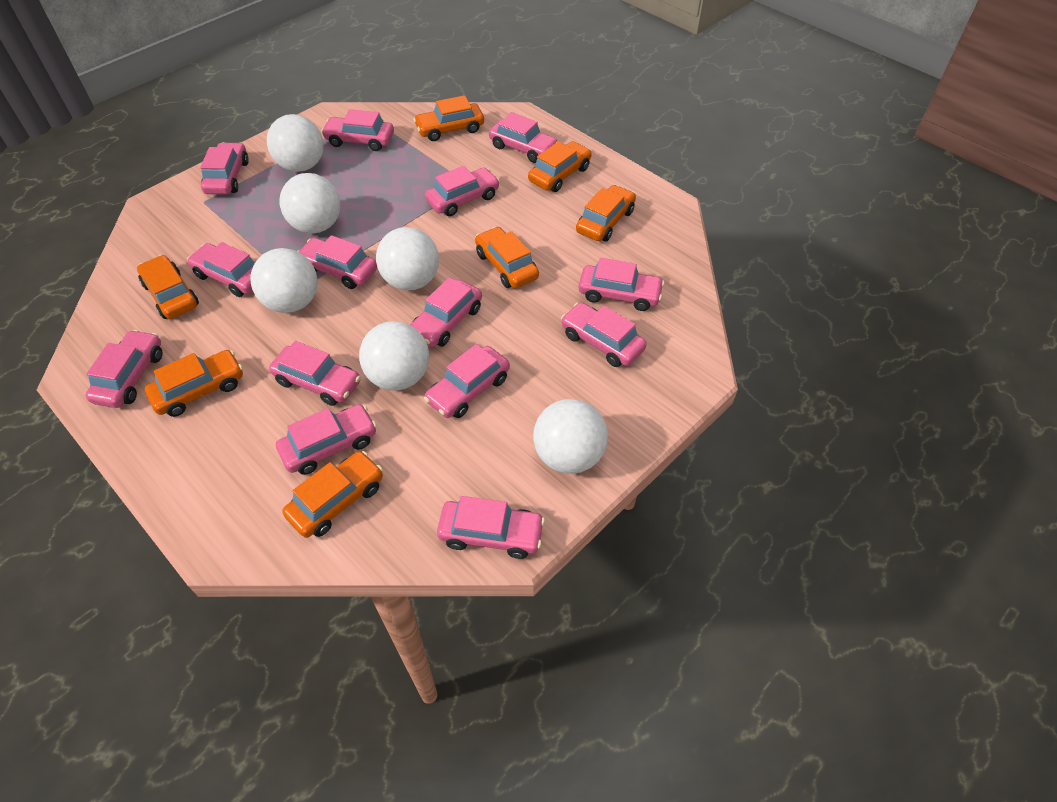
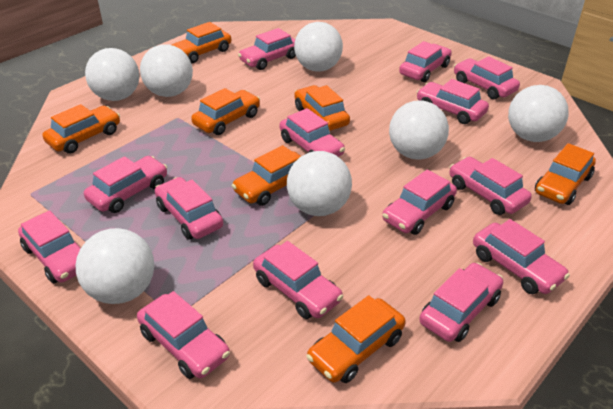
white ball: 6 -> 7

